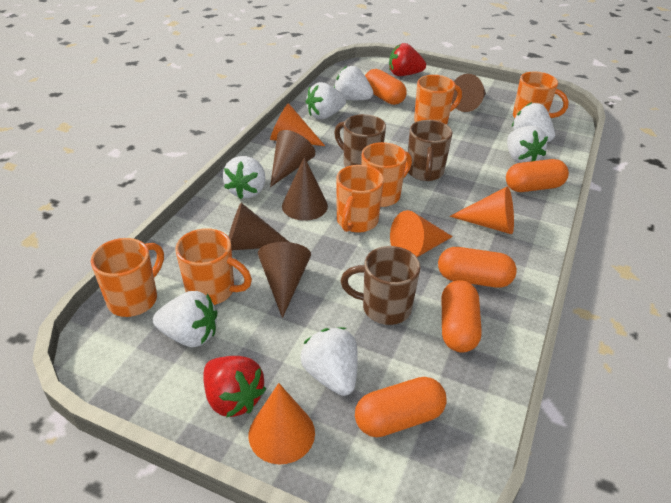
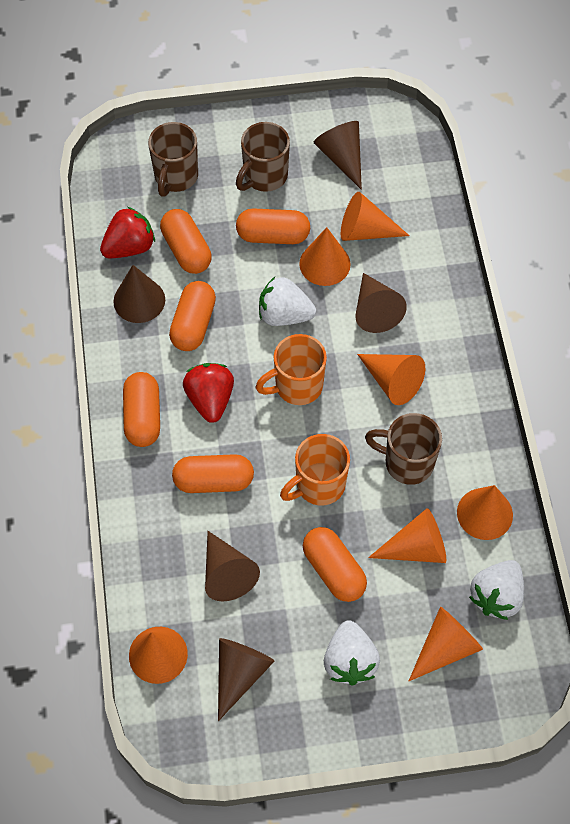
orange capsule: 5 -> 6
orange cone: 4 -> 7
orange mug: 6 -> 2
white strawberry: 7 -> 3

